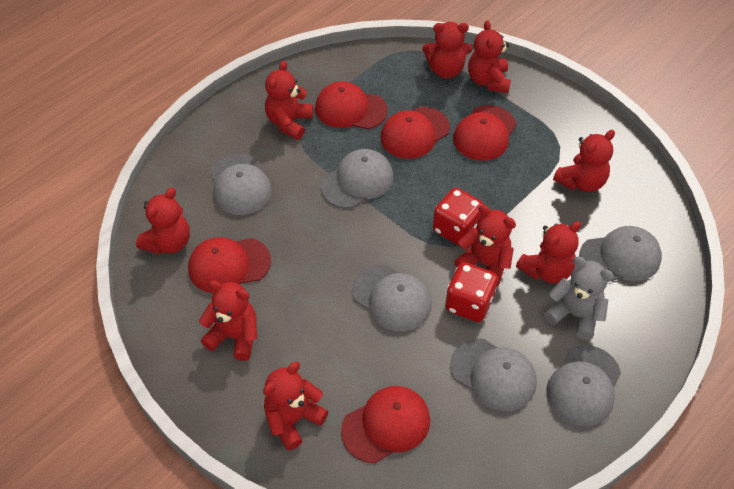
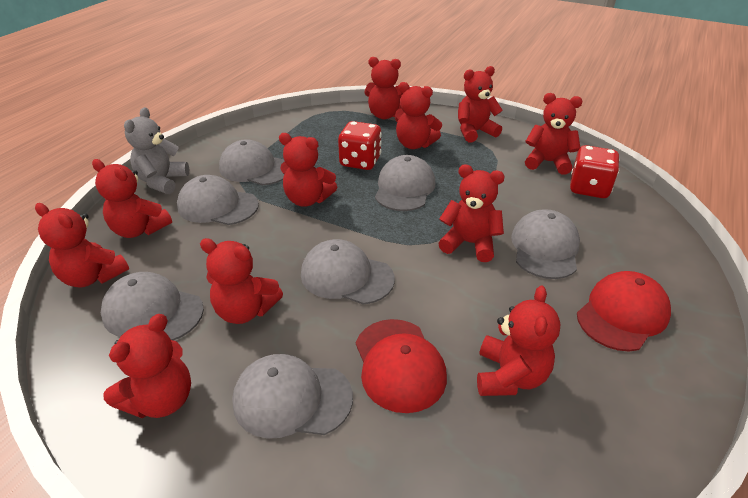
grey cap: 6 -> 7
red cap: 5 -> 2
red teddy bear: 9 -> 11

